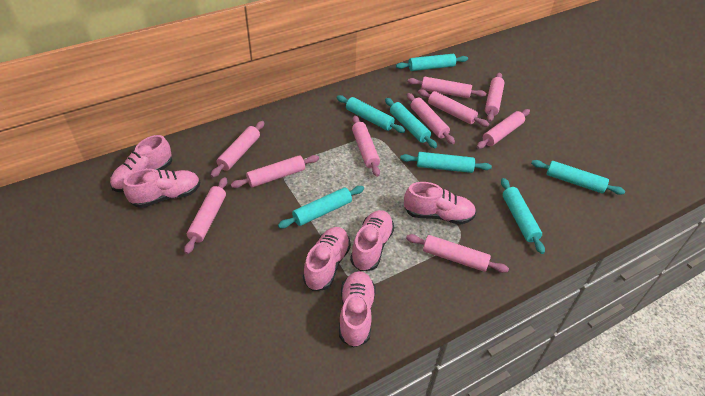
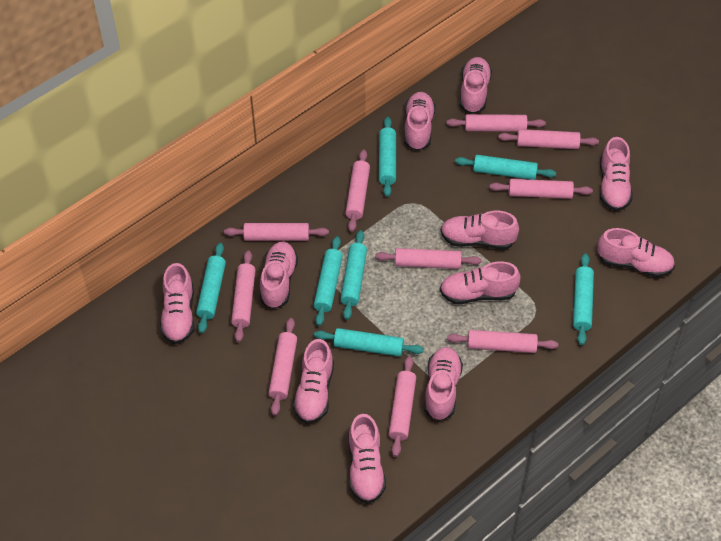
pink shoe: 6 -> 11

